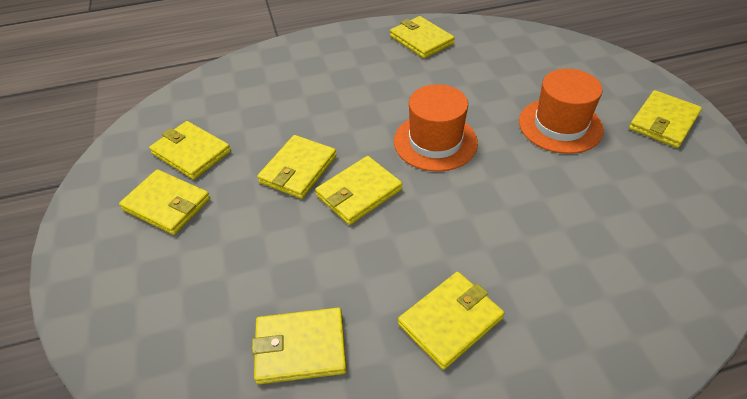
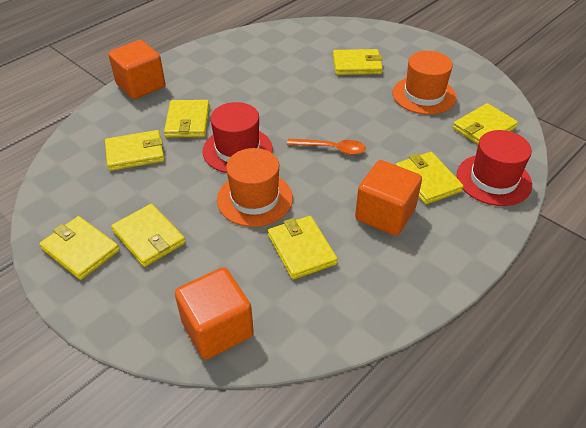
orange cube: 0 -> 3
orange spoon: 0 -> 1
red hat: 0 -> 2

